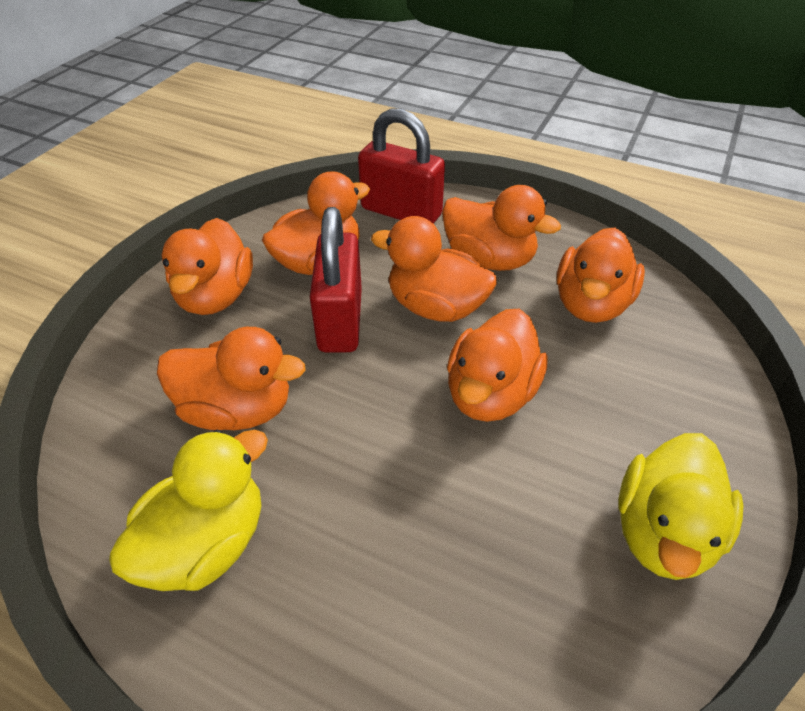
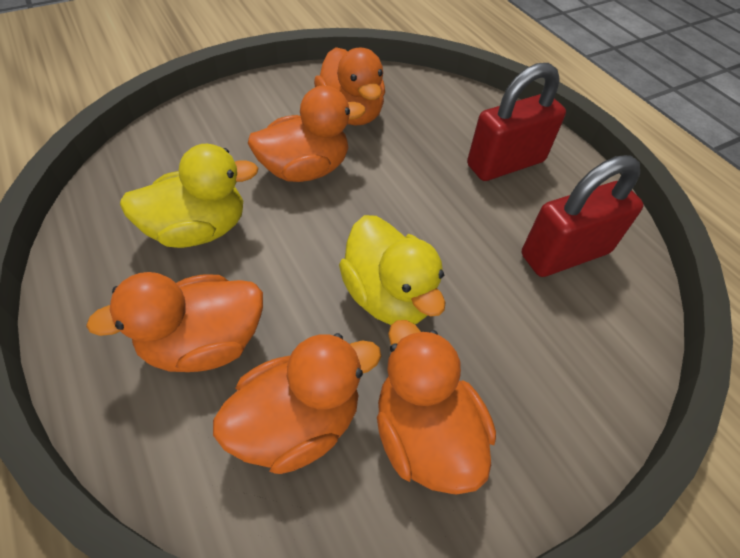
orange duck: 7 -> 5

